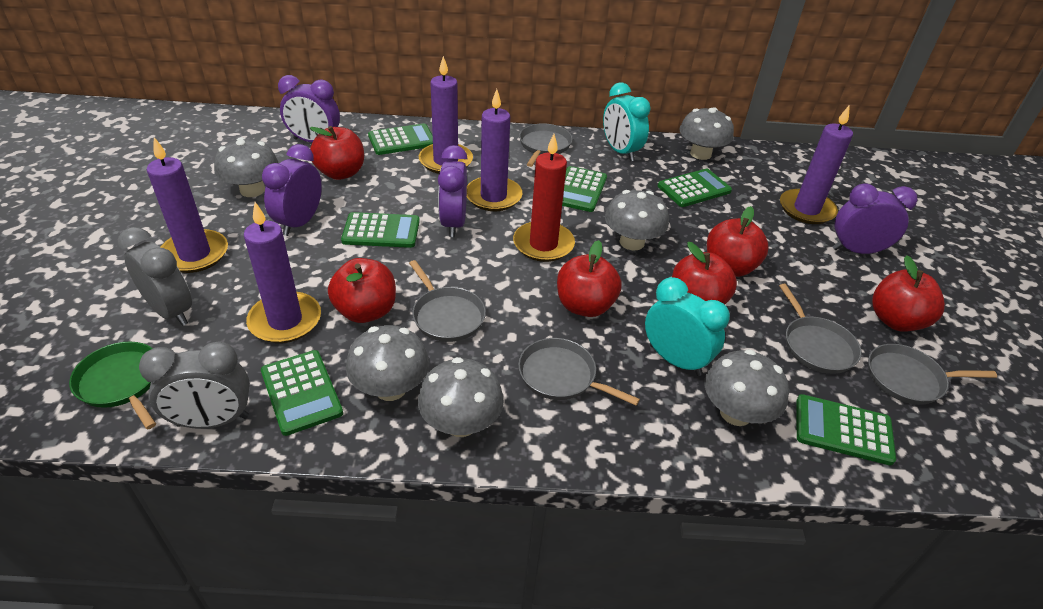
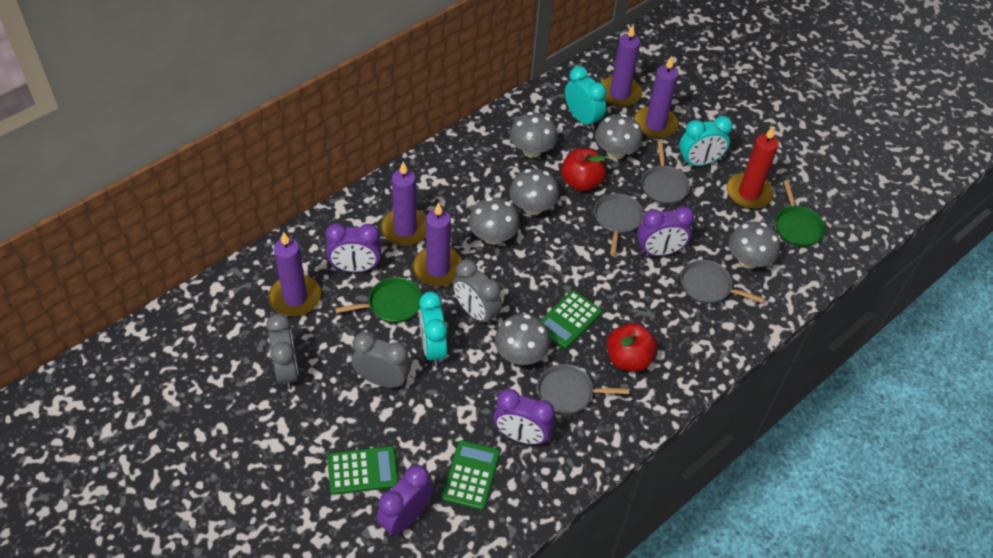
green calculator: 6 -> 3
green pan: 1 -> 2
grey clock: 2 -> 3
grey pan: 5 -> 4
red apple: 6 -> 2
turquoise clock: 2 -> 3

